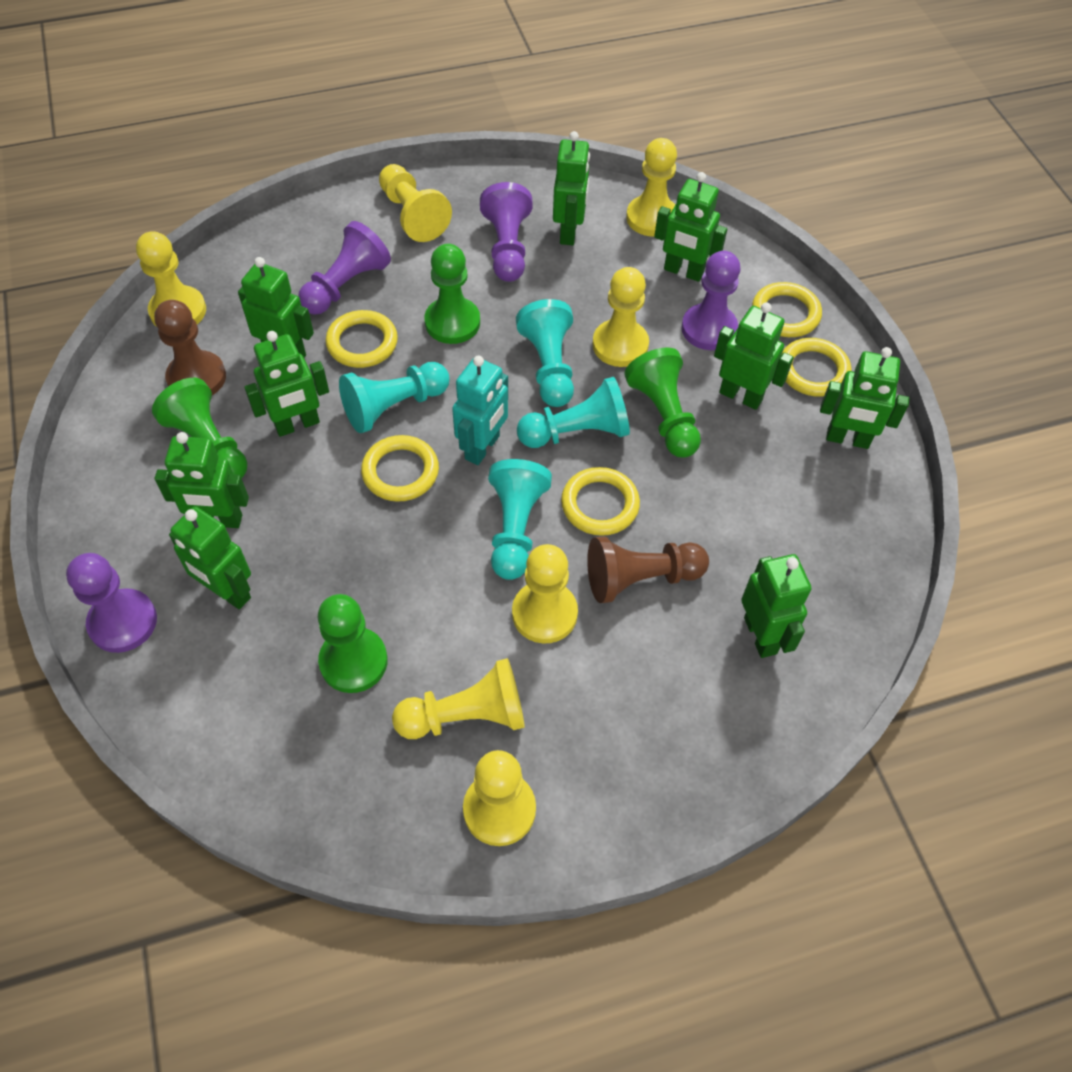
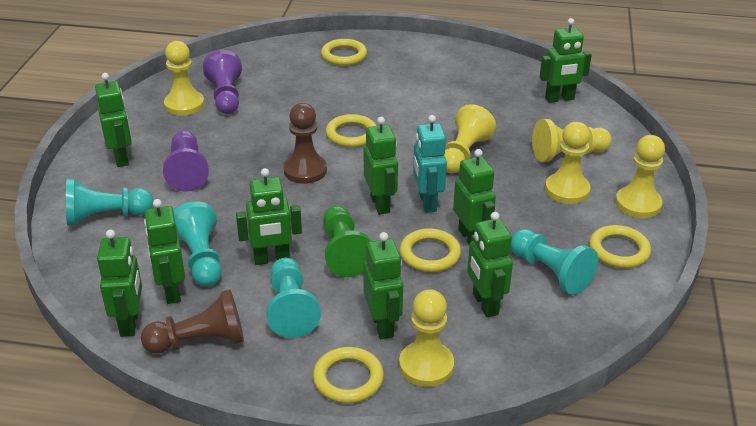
green pawn: 4 -> 1
purple pawn: 4 -> 2
yellow pawn: 7 -> 6

